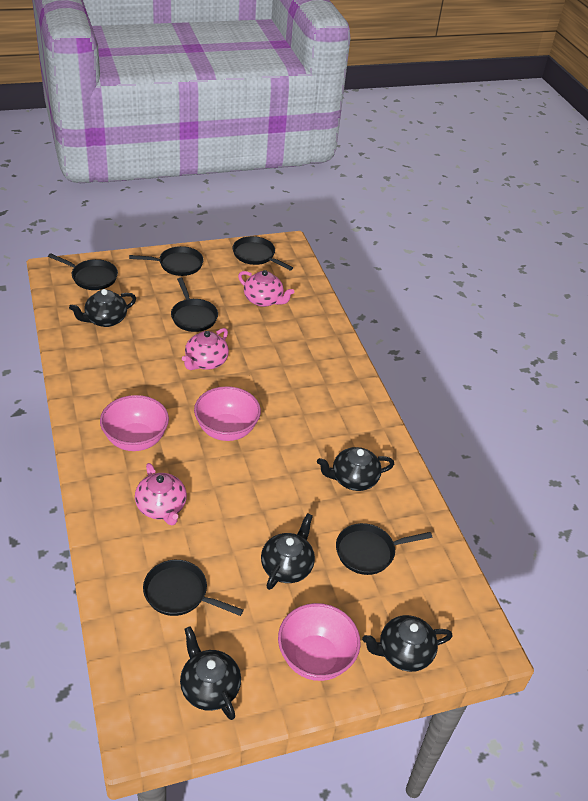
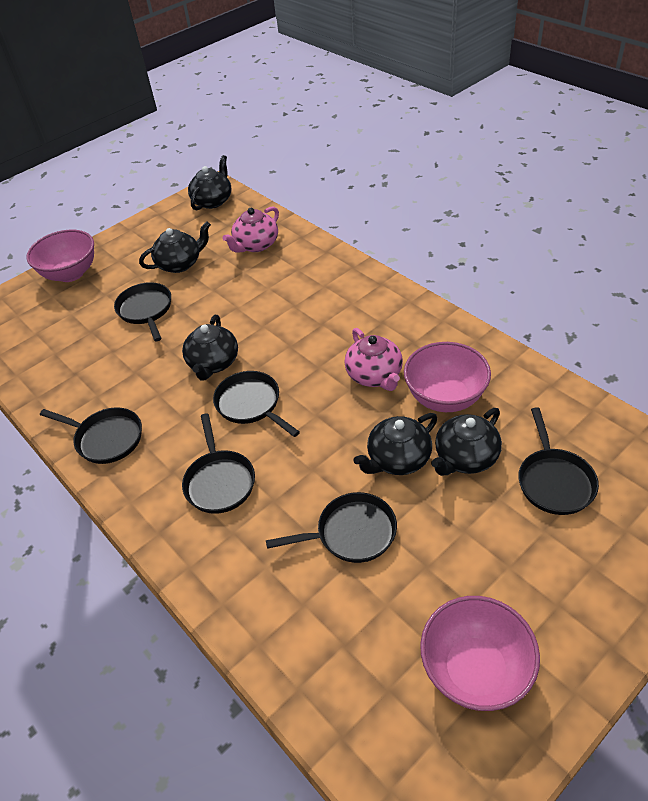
pink teapot: 3 -> 2

